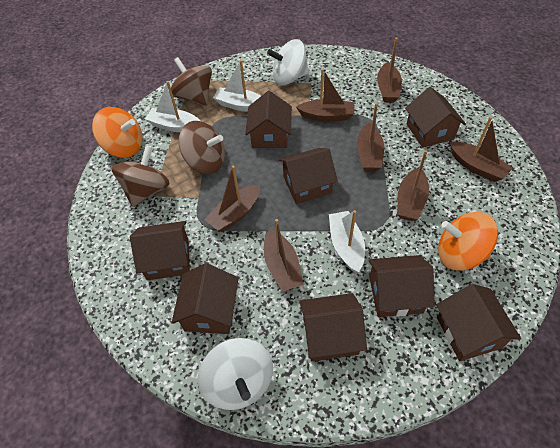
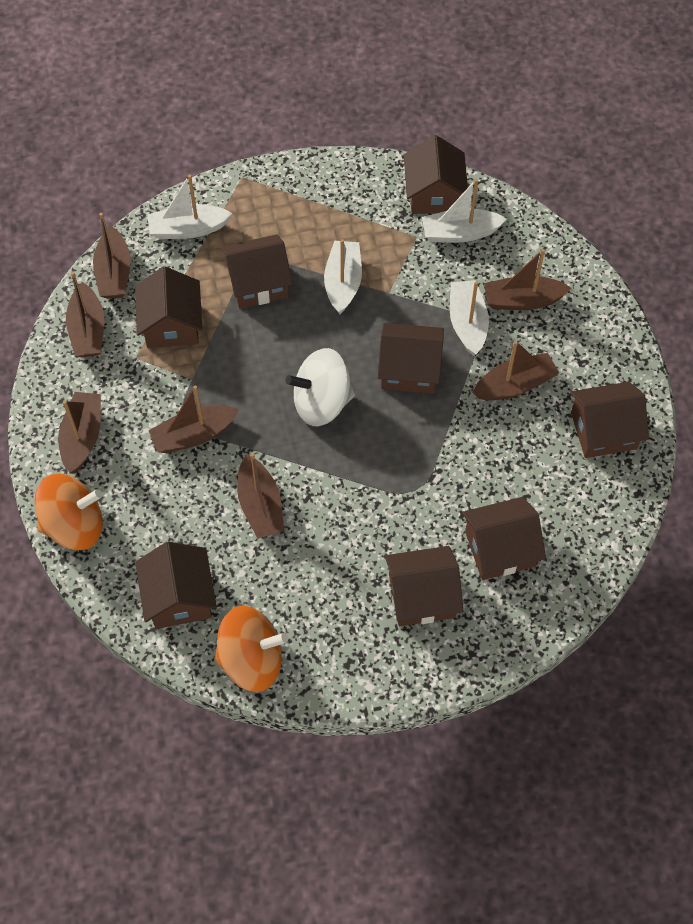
brown spinning top: 3 -> 0
white boat: 3 -> 4
white spinning top: 2 -> 1

